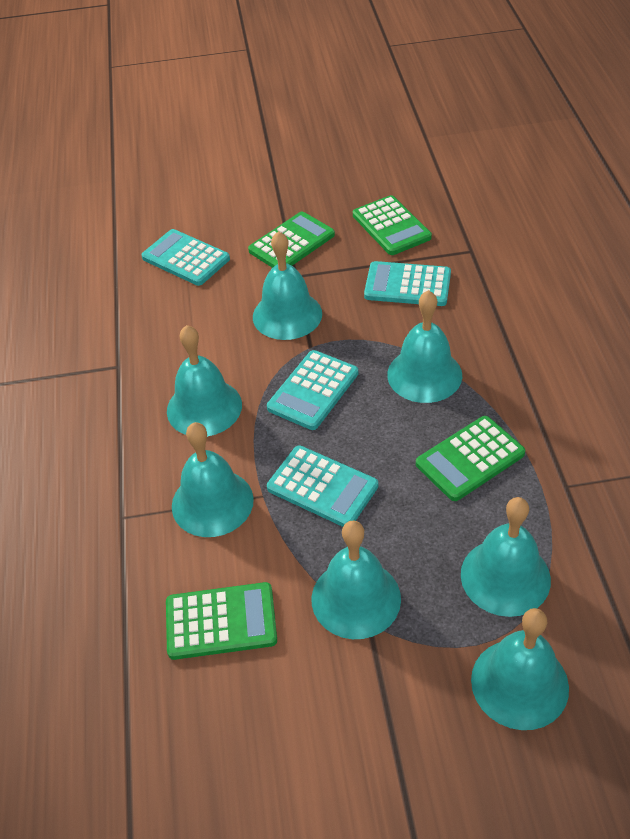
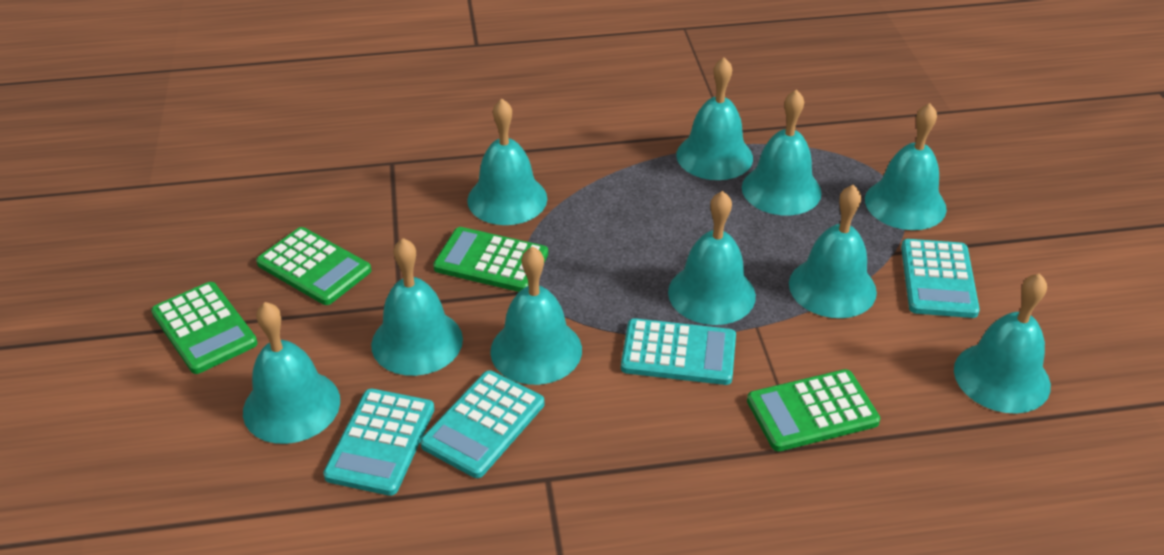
turquoise bell: 7 -> 10

